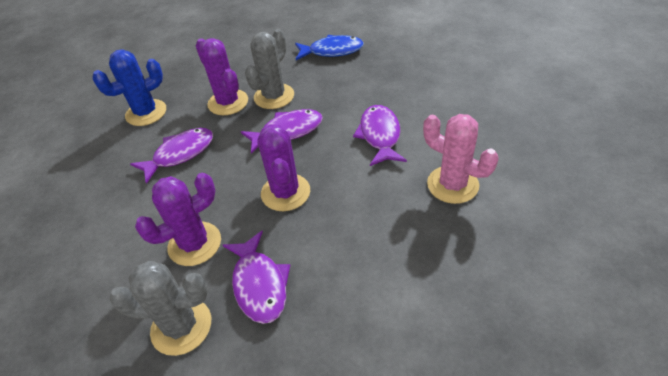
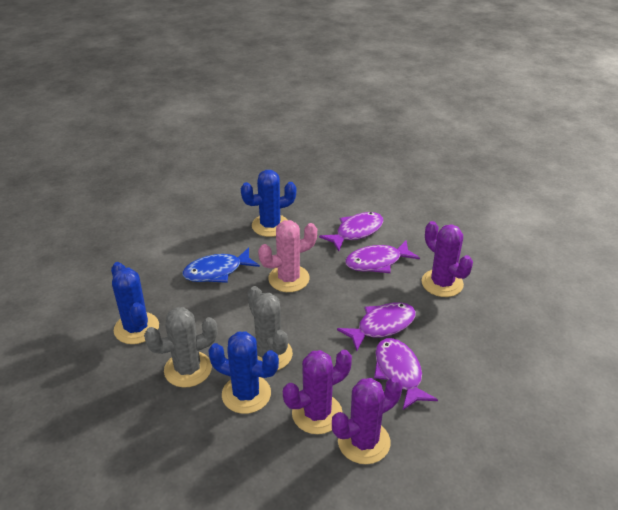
blue cactus: 1 -> 3

